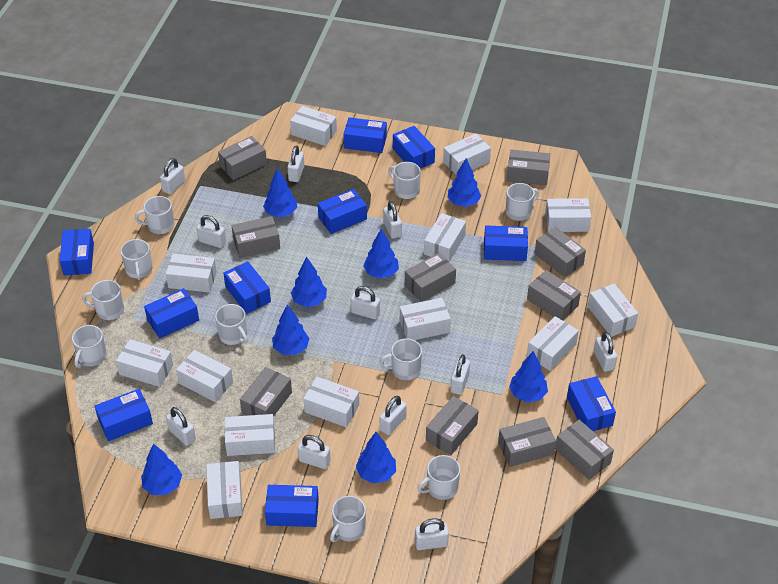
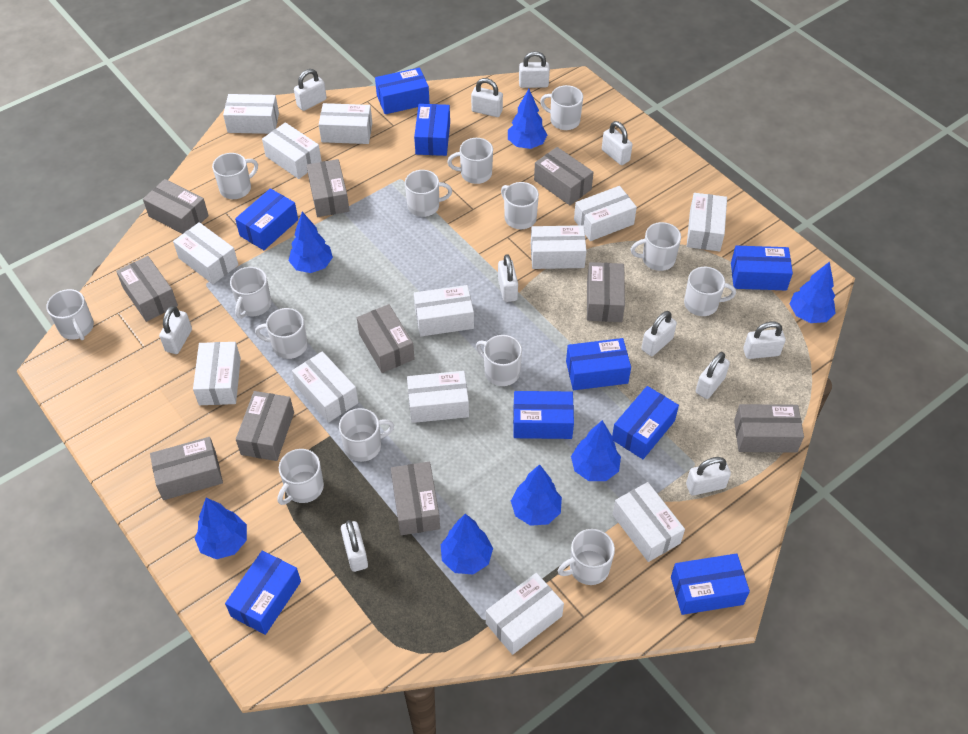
blue box: 10 -> 9
blue tree: 8 -> 7
white mug: 10 -> 14

